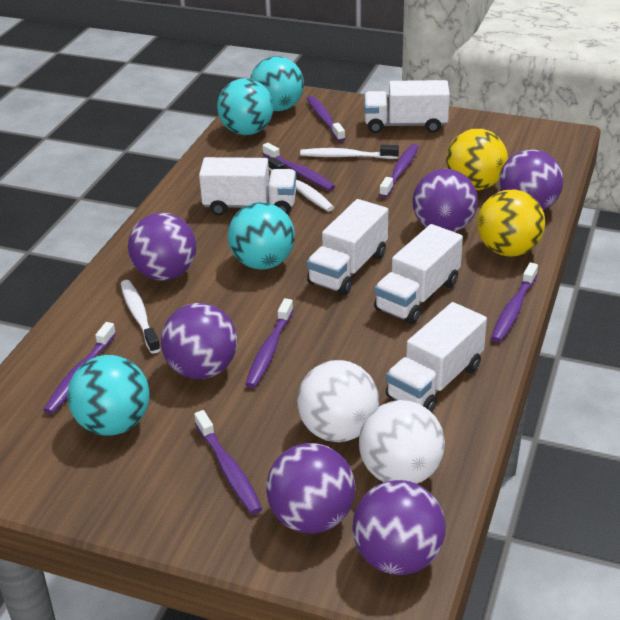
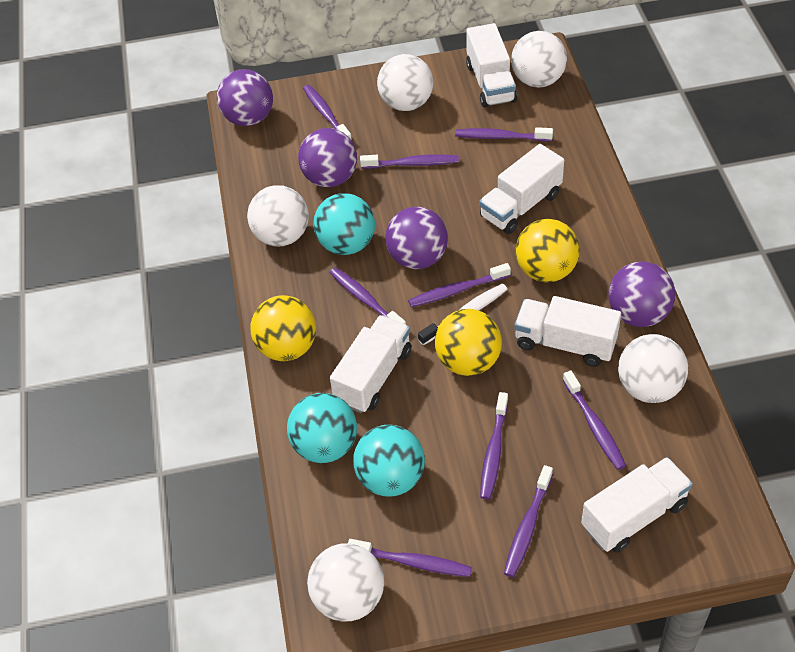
purple ball: 6 -> 4
purple toothbrush: 7 -> 9
turquoise ball: 4 -> 3
white ball: 2 -> 5
white toothbrush: 3 -> 1
yellow ball: 2 -> 3

